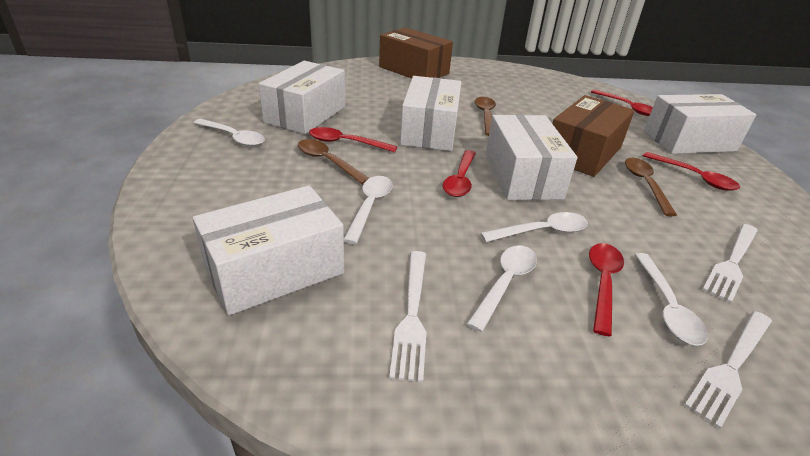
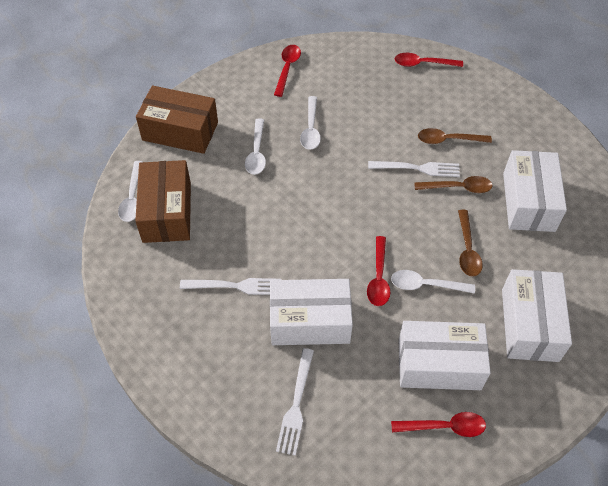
red spoon: 5 -> 4
white box: 5 -> 4
white spoon: 5 -> 4

